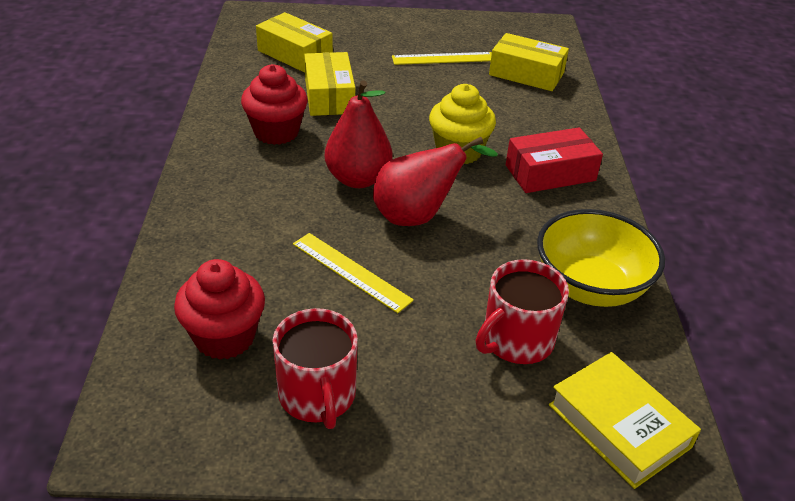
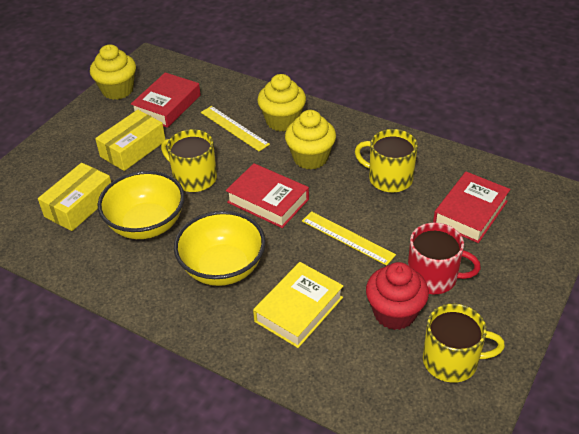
red book: 0 -> 3
red box: 1 -> 0
red cupcake: 2 -> 1
red mug: 2 -> 1
red pear: 2 -> 0
yellow bowl: 1 -> 2
yellow box: 3 -> 2
yellow cupcake: 1 -> 3
yellow mug: 0 -> 3

